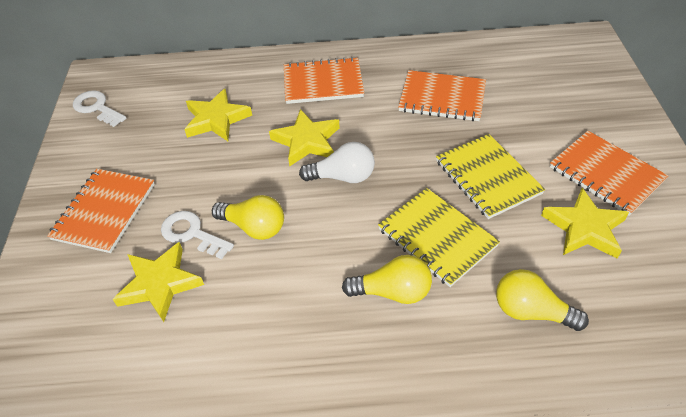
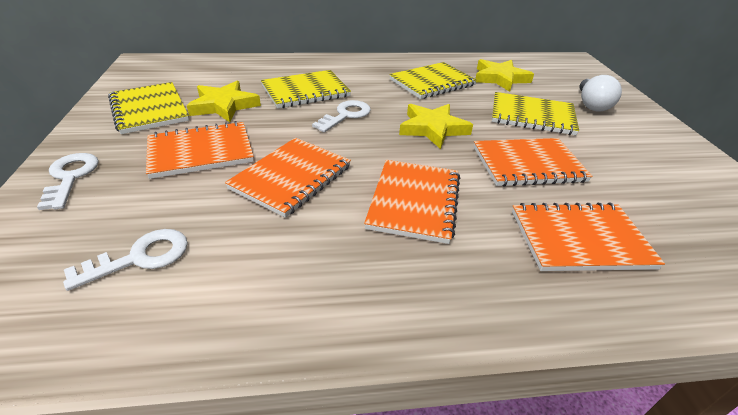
orange notebook: 4 -> 5
white key: 2 -> 3
yellow light bulb: 3 -> 0
yellow notebook: 2 -> 4
yellow star: 4 -> 3

